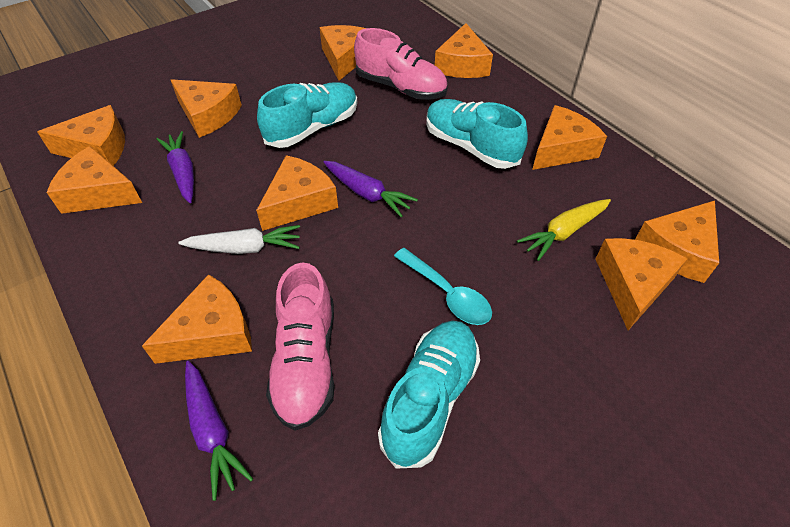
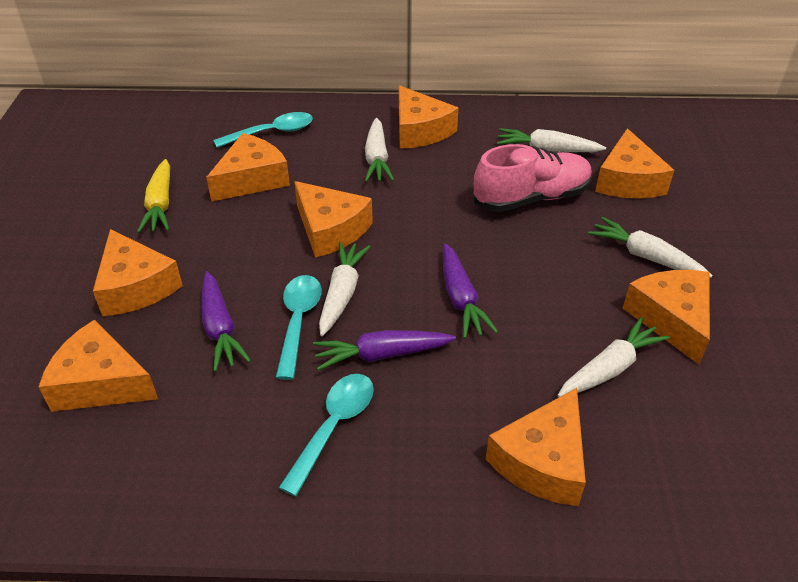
orange cheese: 10 -> 8
pink shoe: 2 -> 1
turquoise shoe: 3 -> 0
turquoise spoon: 1 -> 3
white carrot: 1 -> 5

